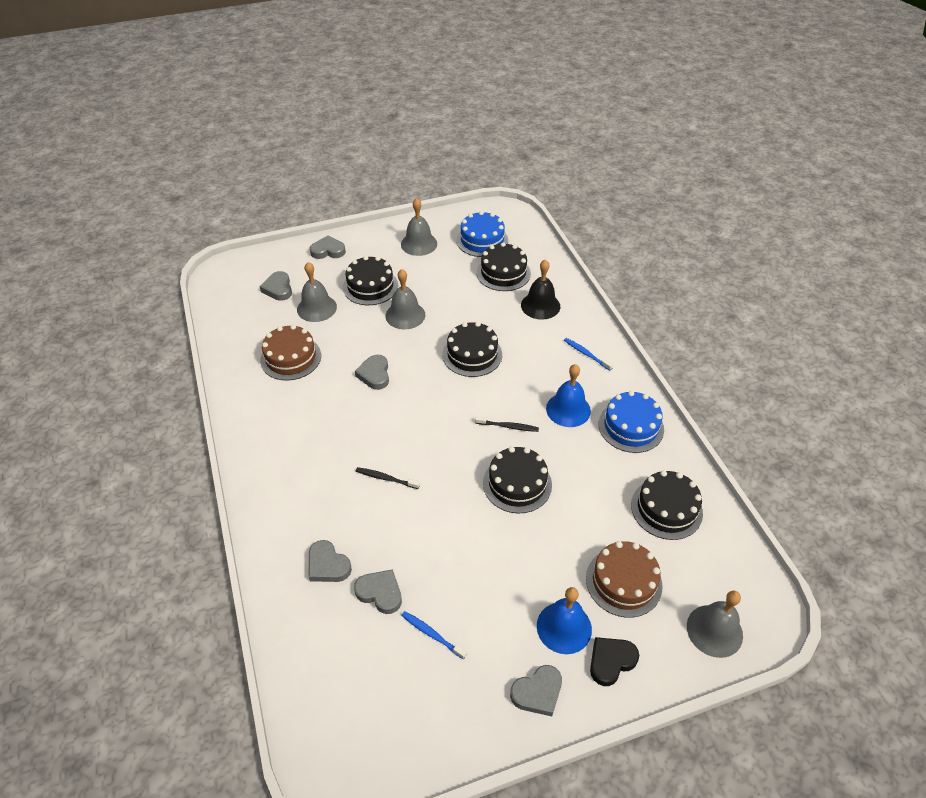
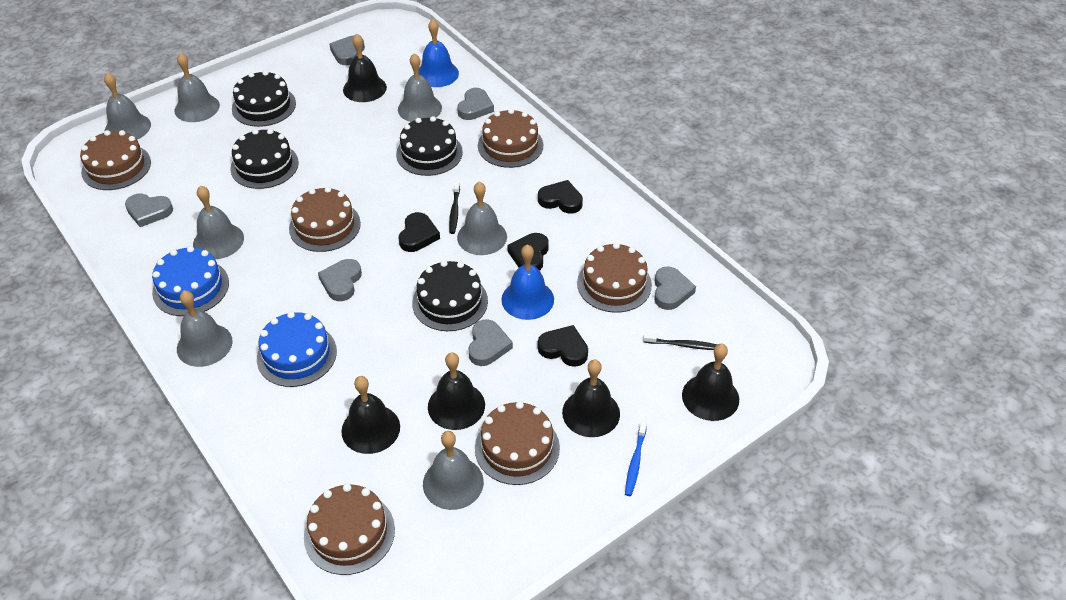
black bell: 1 -> 5
black cake: 5 -> 4
black heart: 1 -> 4
blue toothbrush: 2 -> 1
brown cake: 2 -> 6
grey bell: 4 -> 7

